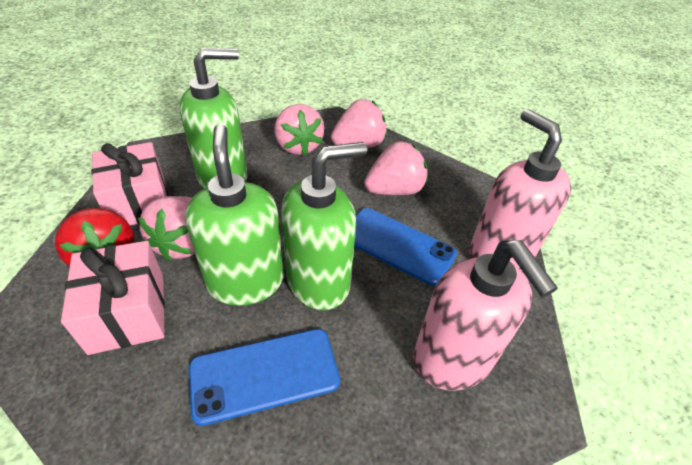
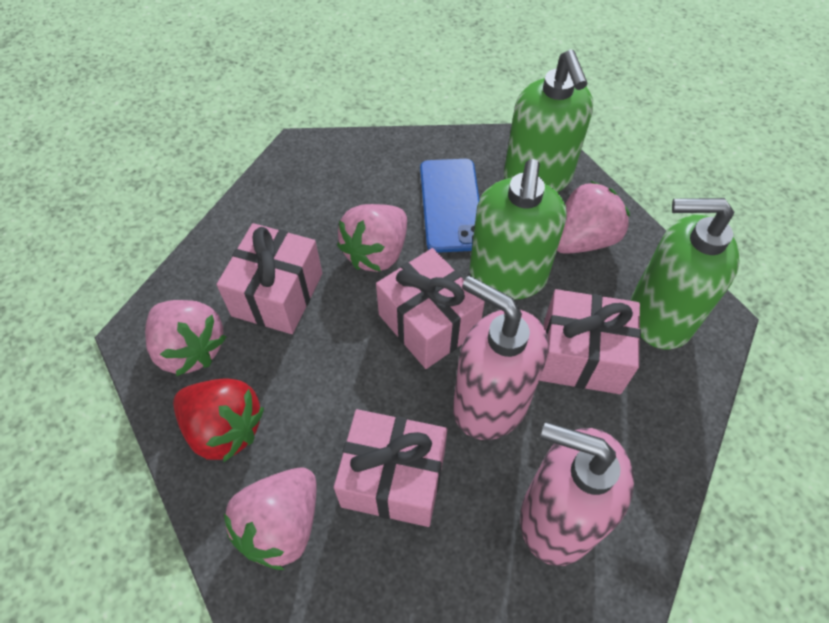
blue phone: 2 -> 1
pink gift: 2 -> 4

